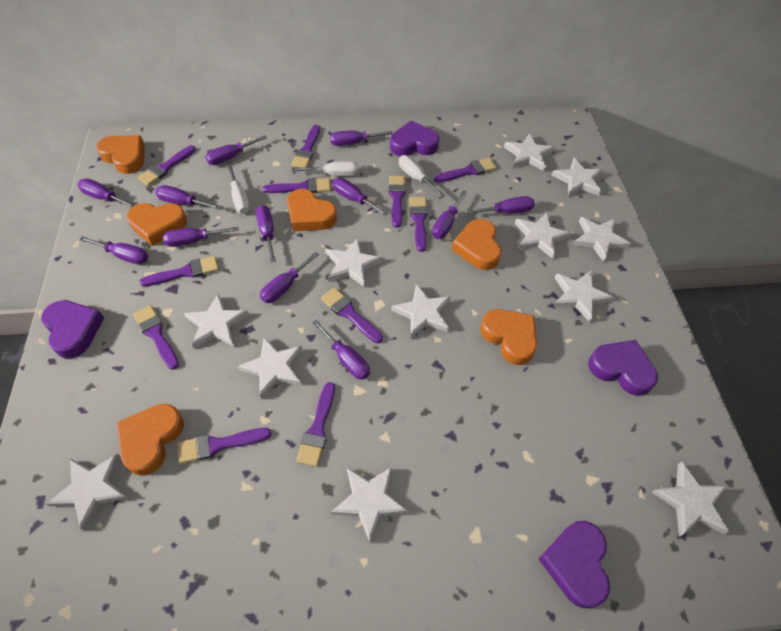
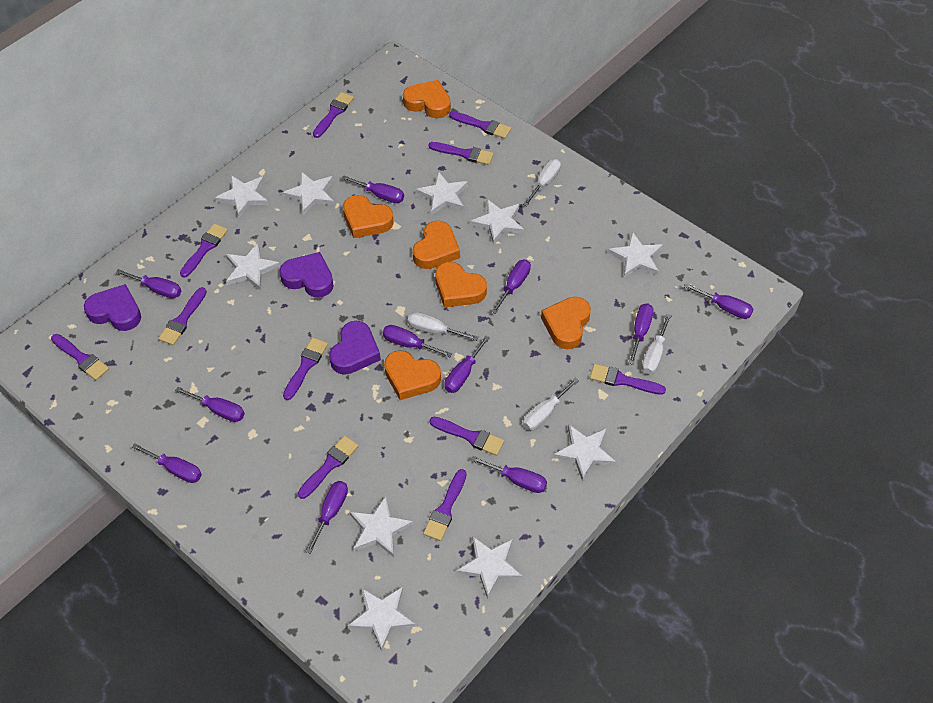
purple heart: 4 -> 3
purple screwdriver: 12 -> 11
white screwdriver: 3 -> 4
white star: 12 -> 10

